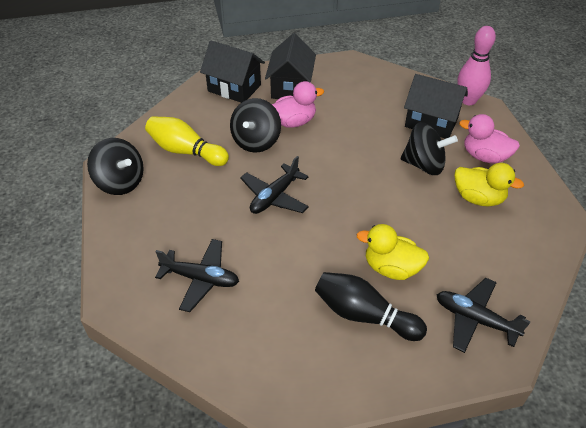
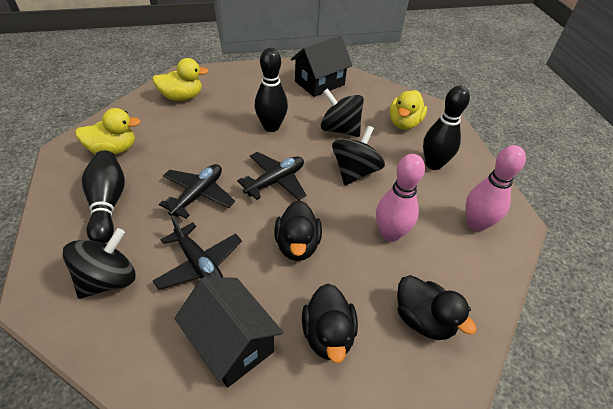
black bowling pin: 1 -> 3
black duck: 0 -> 3
black house: 3 -> 2
pink bowling pin: 1 -> 2
pink duck: 2 -> 0
yellow bowling pin: 1 -> 0
yellow duck: 2 -> 3

